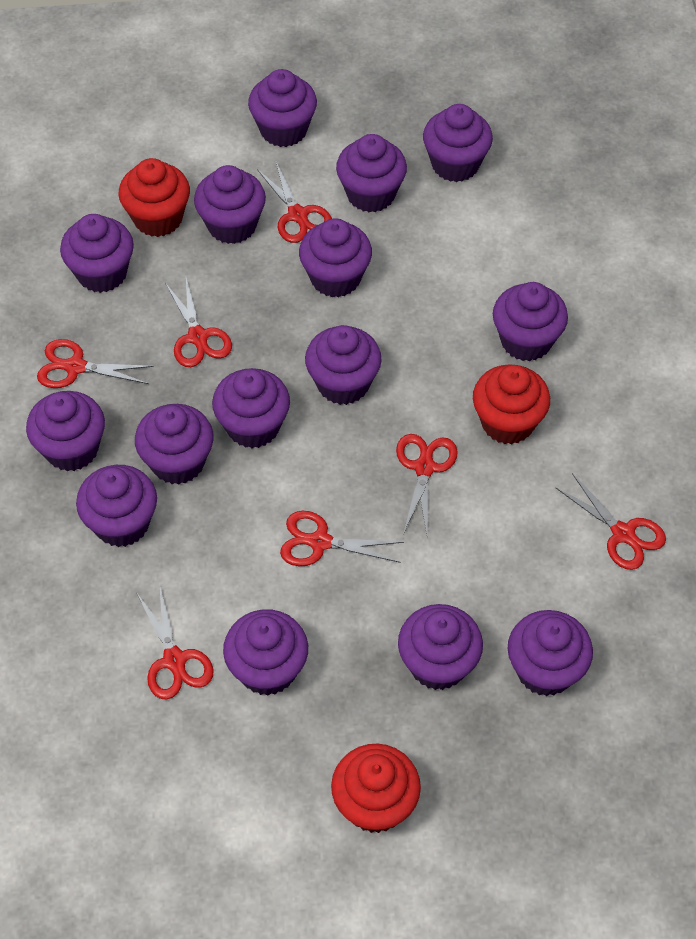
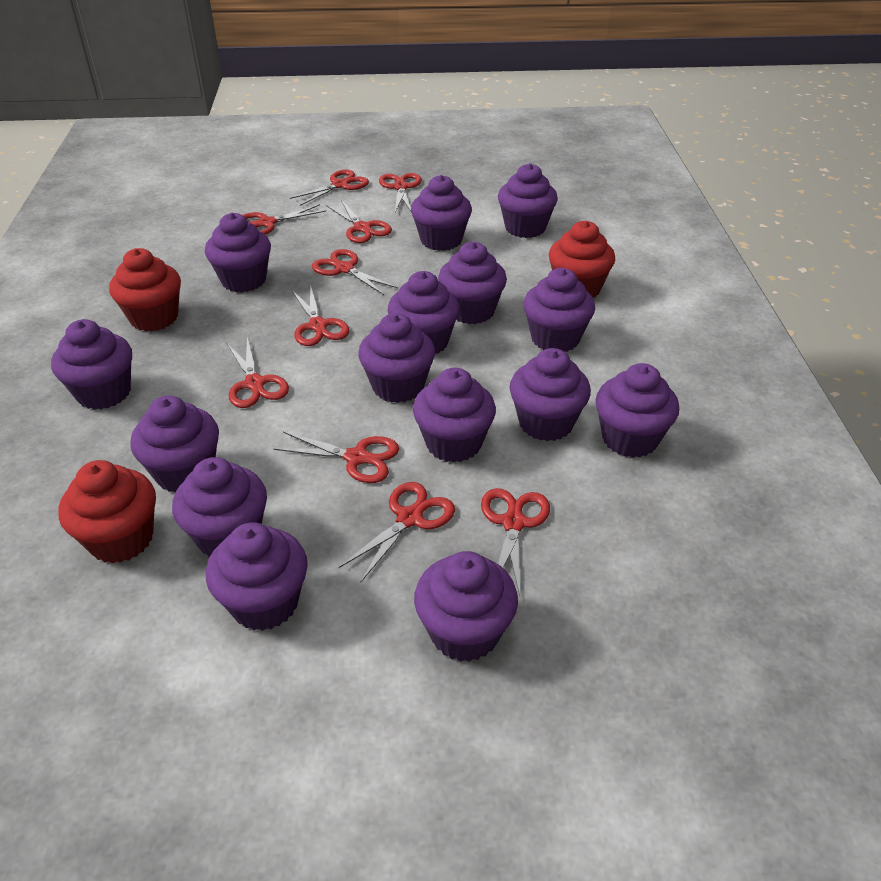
red scissors: 7 -> 10

